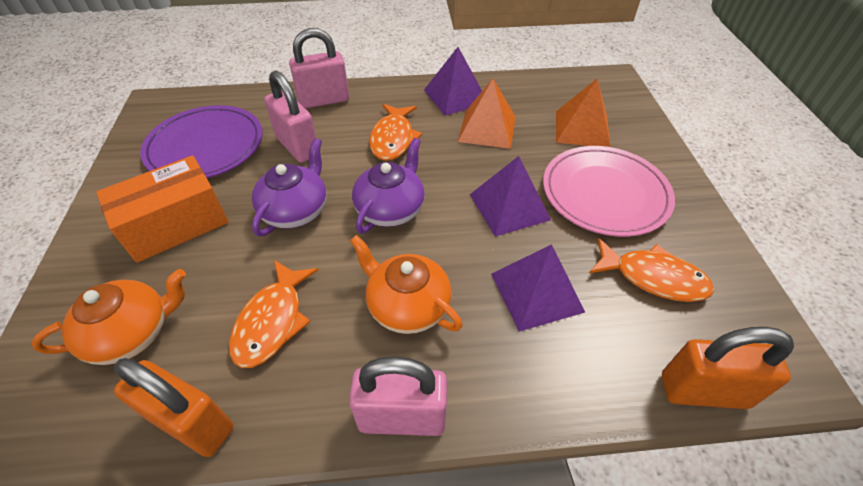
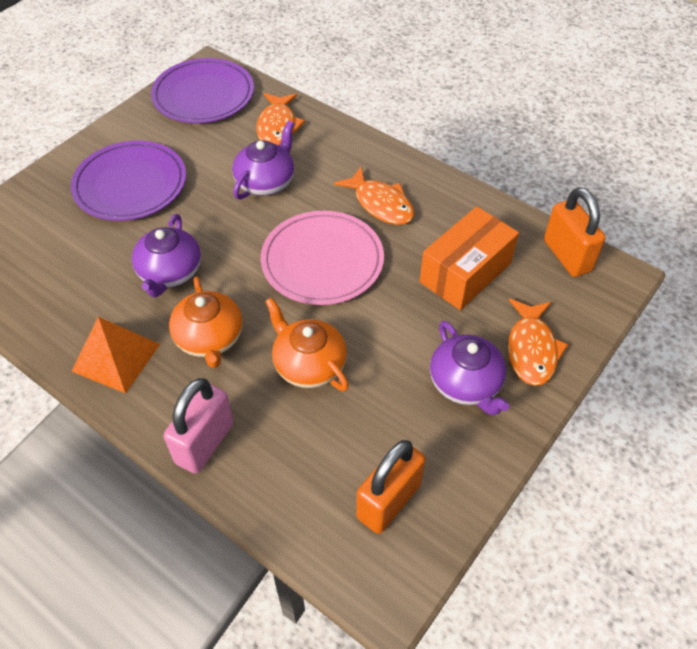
orange pyramid: 2 -> 1
pink padlock: 3 -> 1
purple plate: 1 -> 2
purple pyramid: 3 -> 0
purple teapot: 2 -> 3

